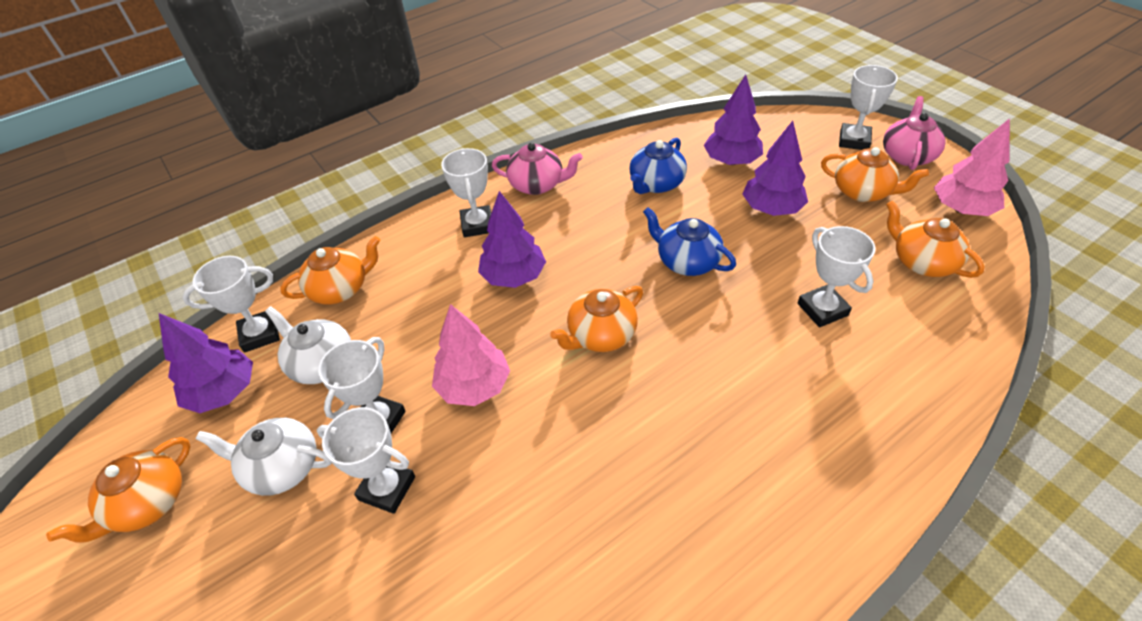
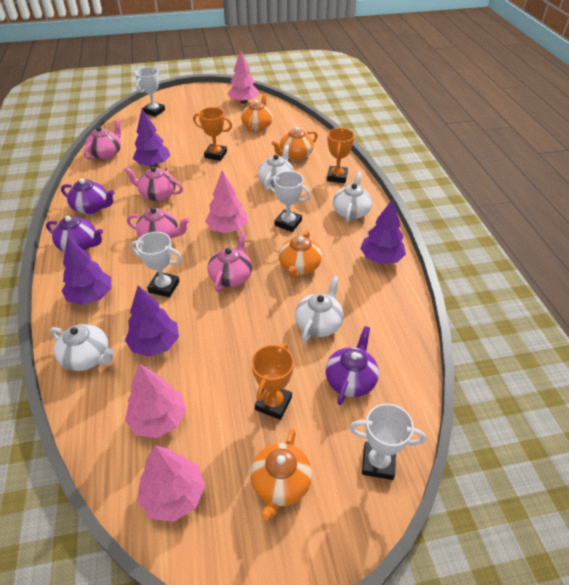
blue teapot: 2 -> 0
orange teapot: 5 -> 4
orange trophy: 0 -> 3
pink teapot: 2 -> 4
pink tree: 2 -> 4
purple teapot: 0 -> 3
white teapot: 2 -> 4
white trophy: 6 -> 4

